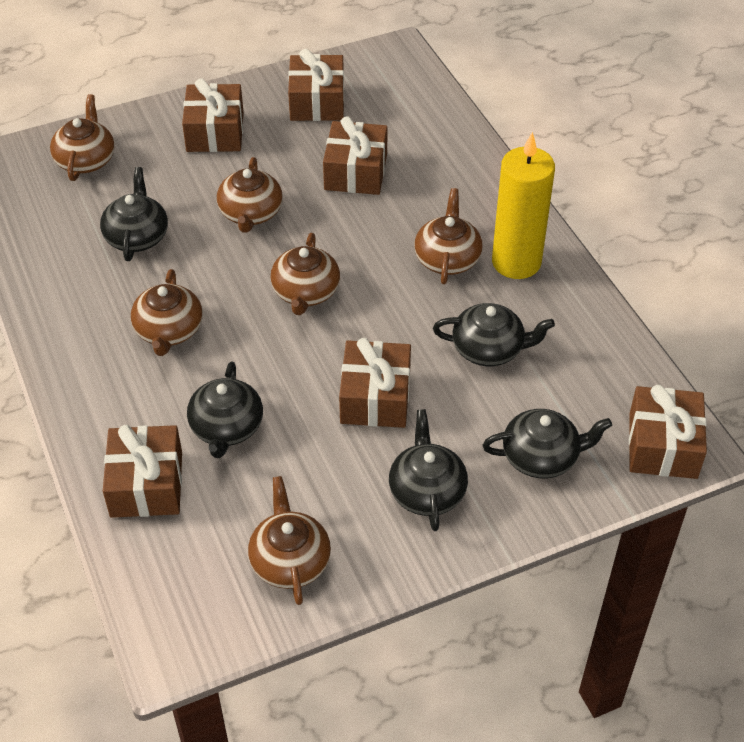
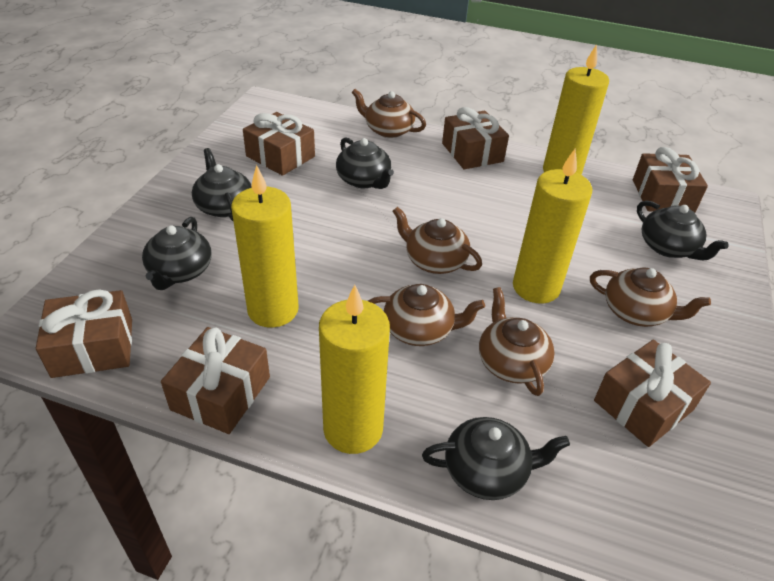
brown teapot: 6 -> 5
yellow candle: 1 -> 4

